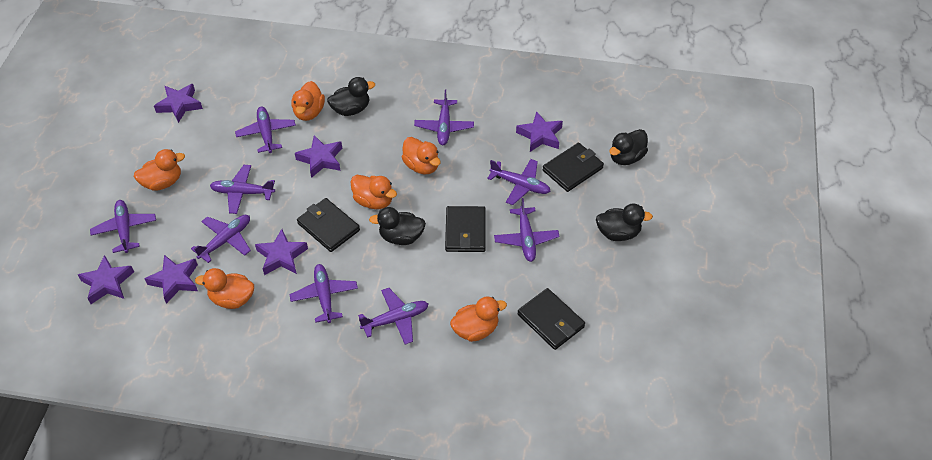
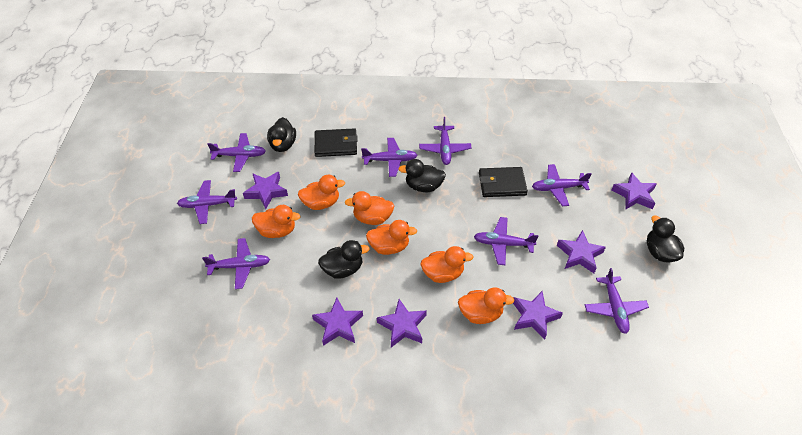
black wallet: 4 -> 2
purple plane: 9 -> 8

